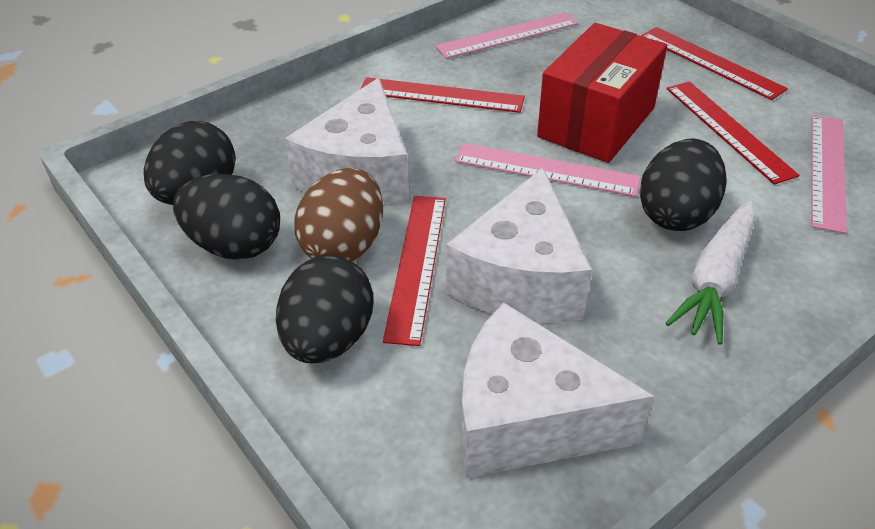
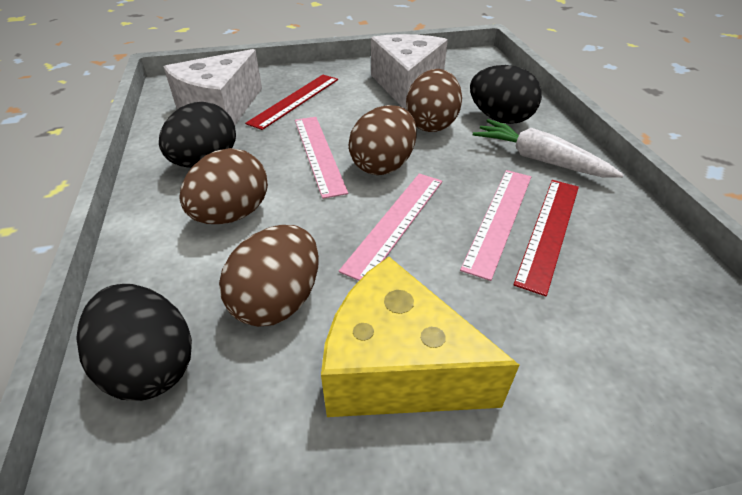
black egg: 4 -> 3
brown egg: 1 -> 4
red box: 1 -> 0
red ruler: 4 -> 2
white cheese: 3 -> 2
yellow cheese: 0 -> 1

